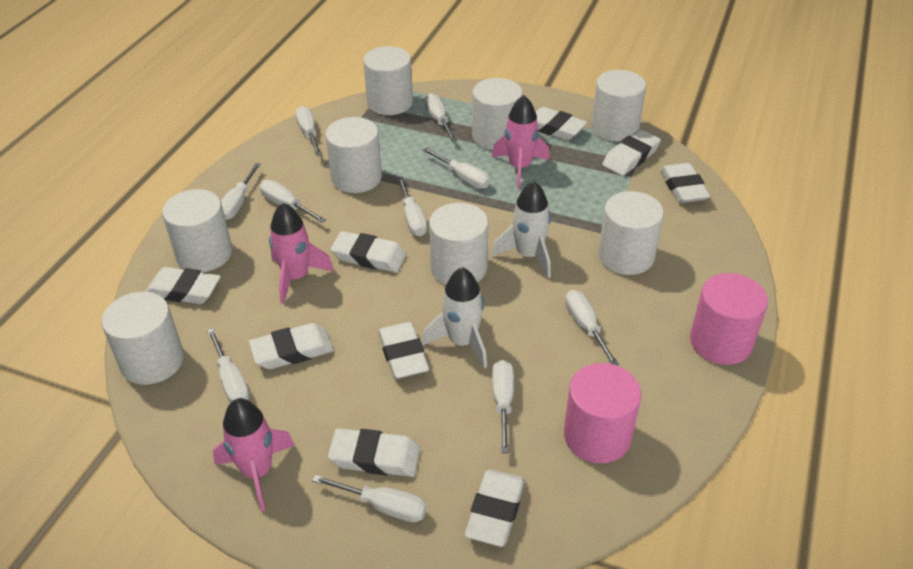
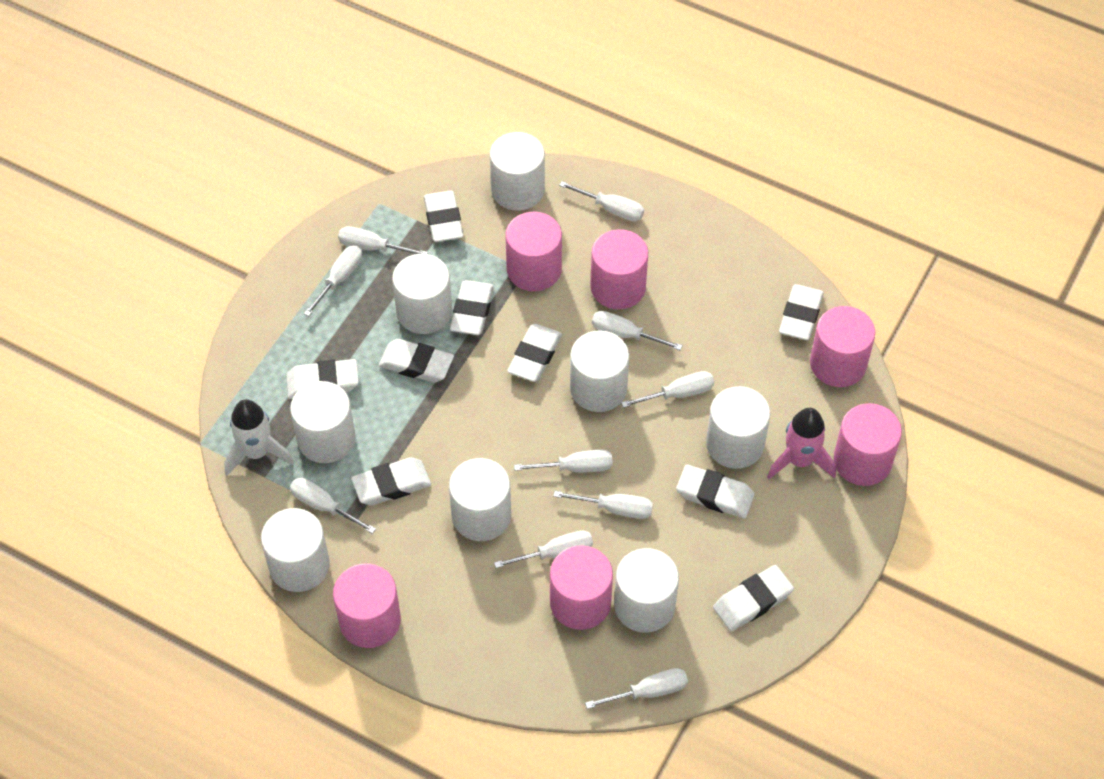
pink cylinder: 2 -> 6
pink rocket: 3 -> 1
white rocket: 2 -> 1

